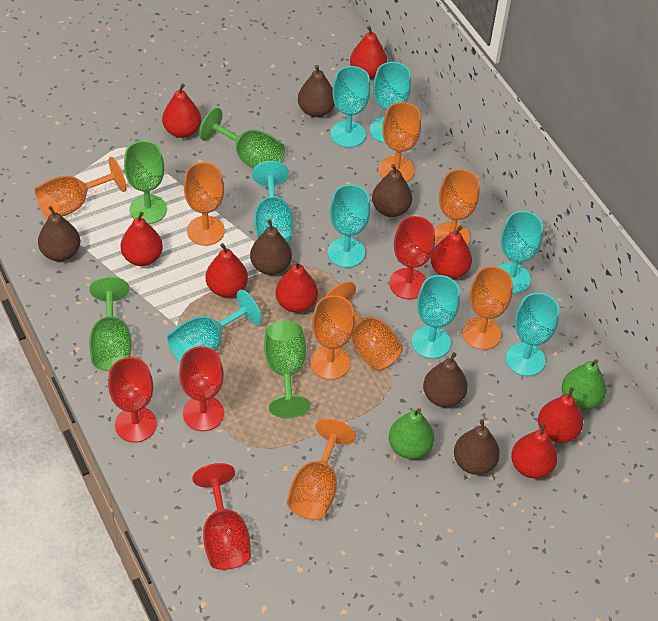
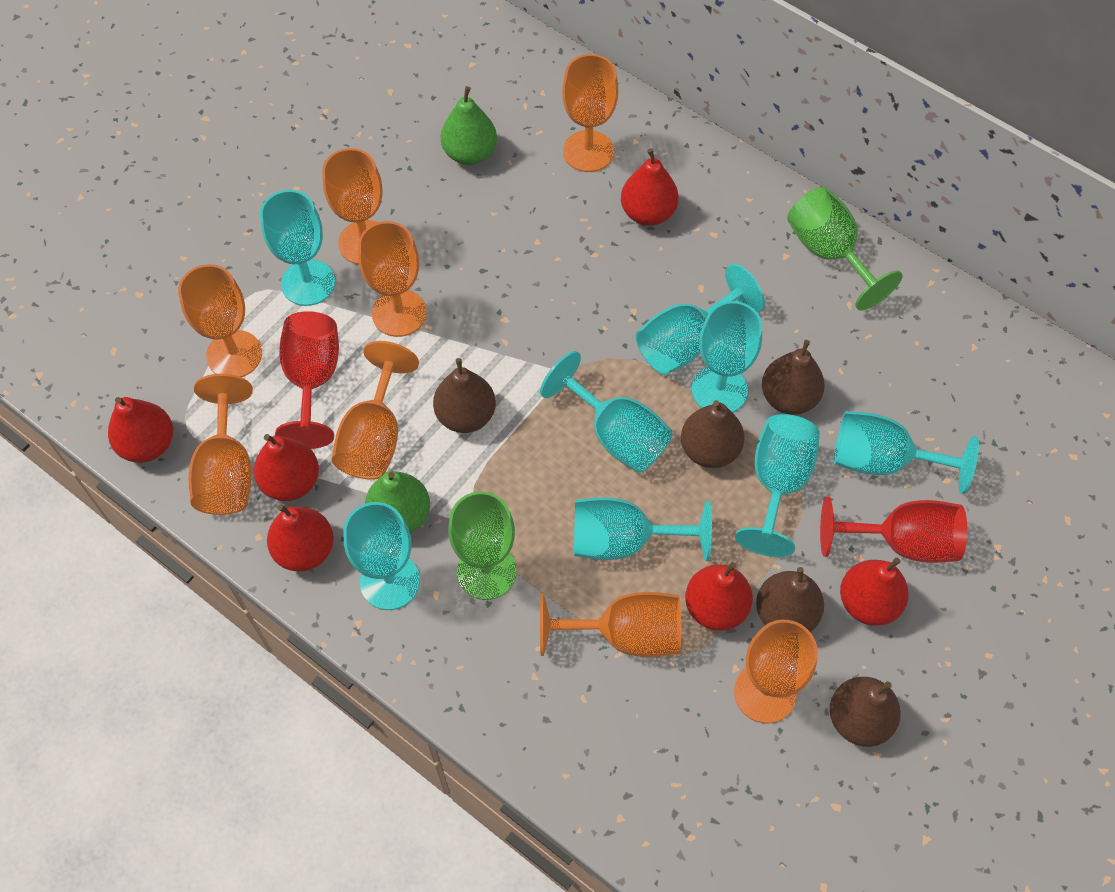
brown pear: 6 -> 5
green goblet: 4 -> 2
red goblet: 4 -> 2
red pear: 8 -> 6

